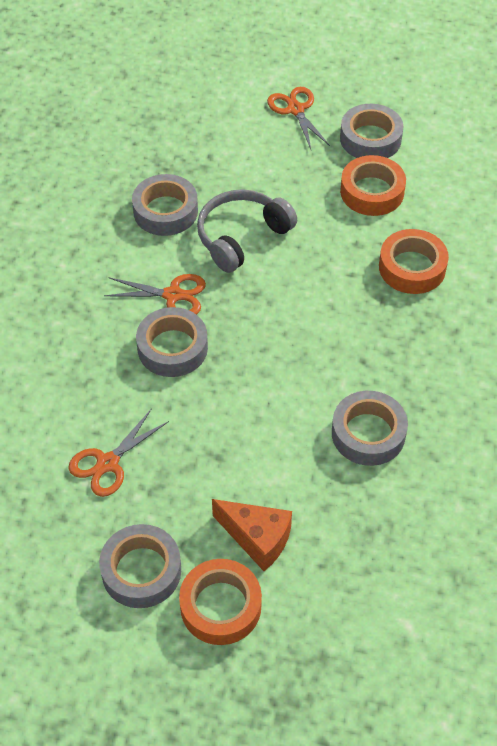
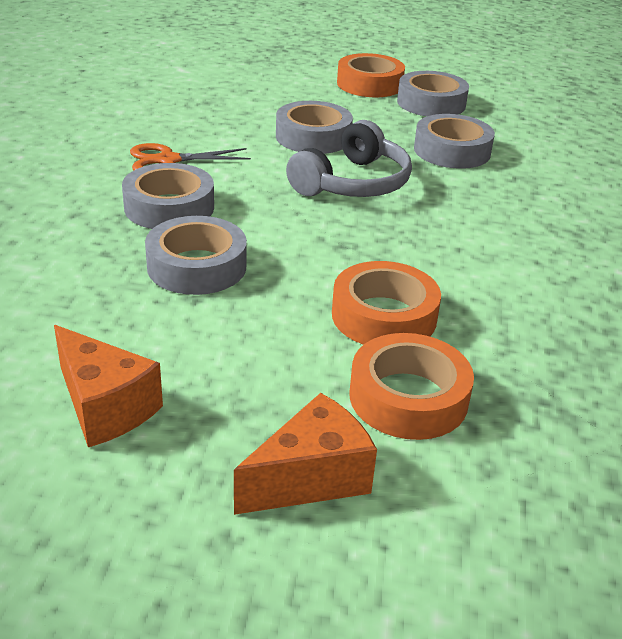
orange cheese: 1 -> 2
orange scissors: 3 -> 1

